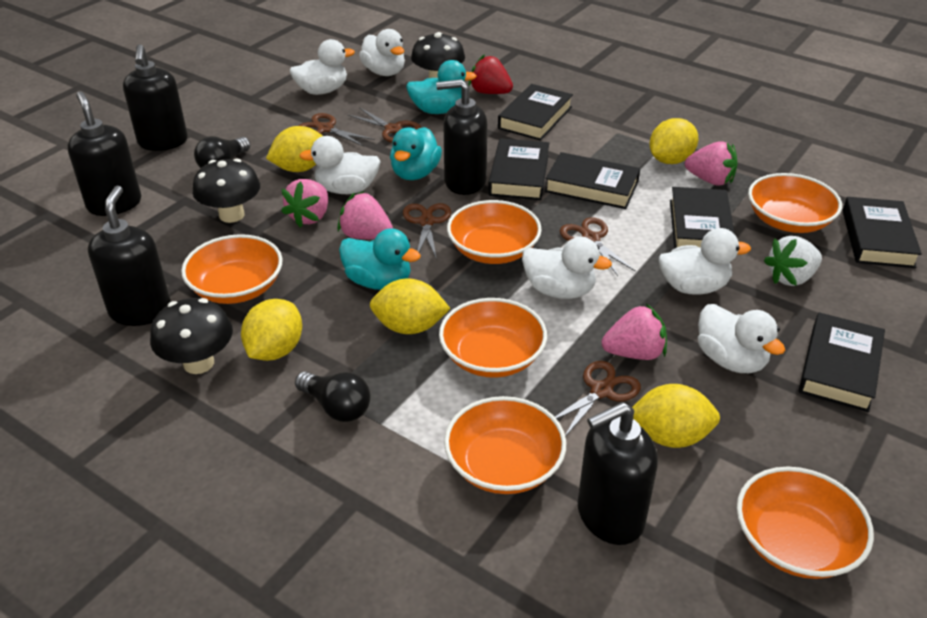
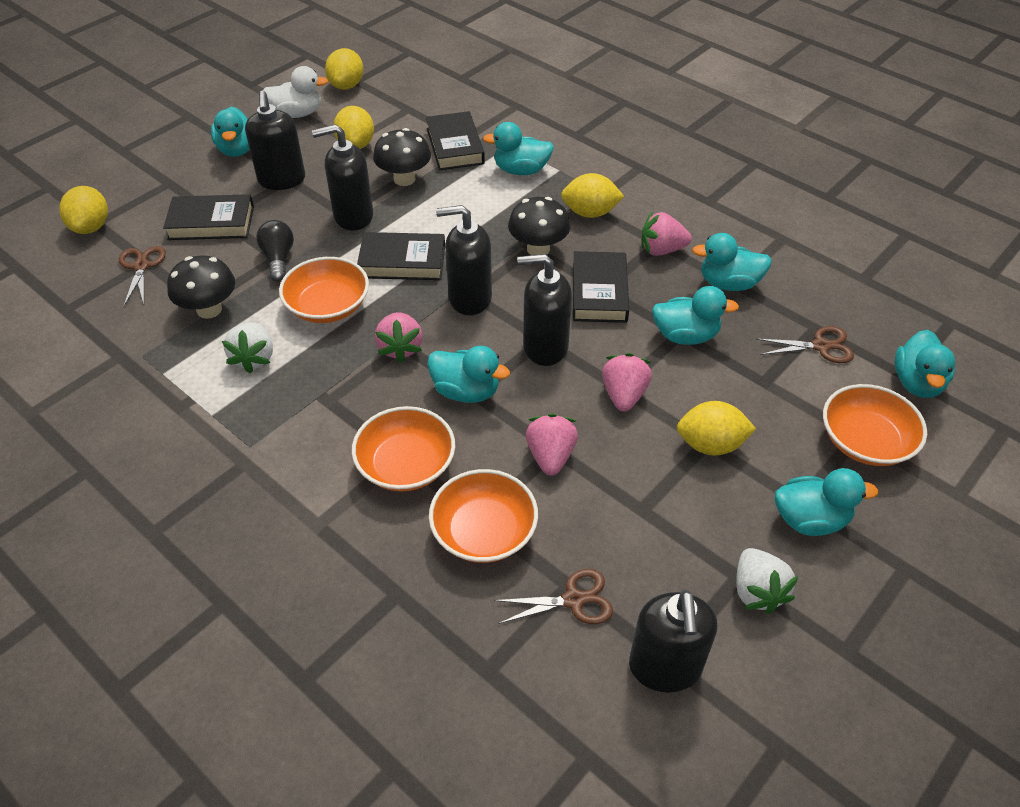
black book: 6 -> 4
black light bulb: 2 -> 1
brown scissors: 5 -> 3
orange bowl: 6 -> 4
red strawberry: 1 -> 0
turquoise duck: 3 -> 7
white duck: 6 -> 1
white strawberry: 1 -> 2

